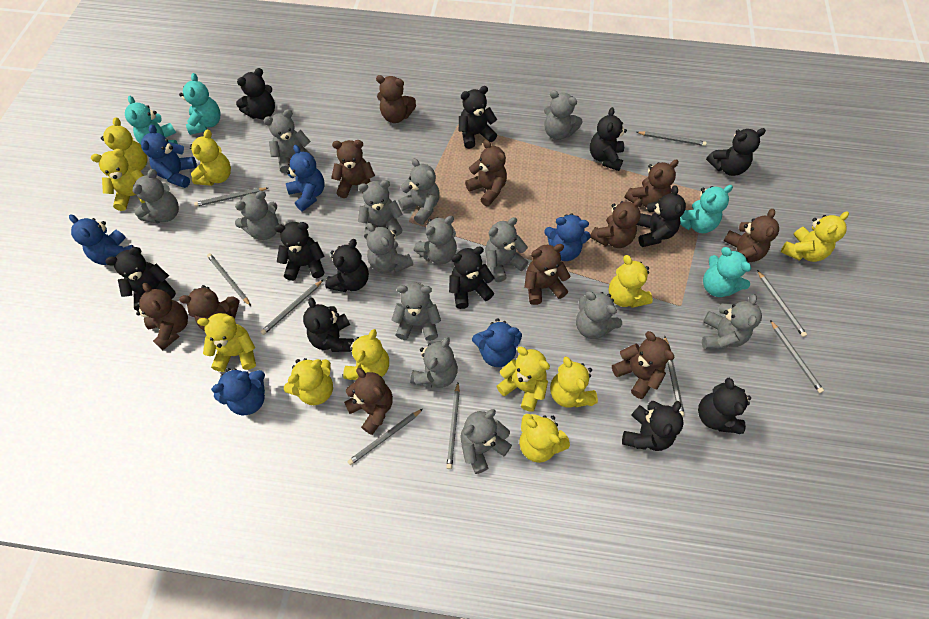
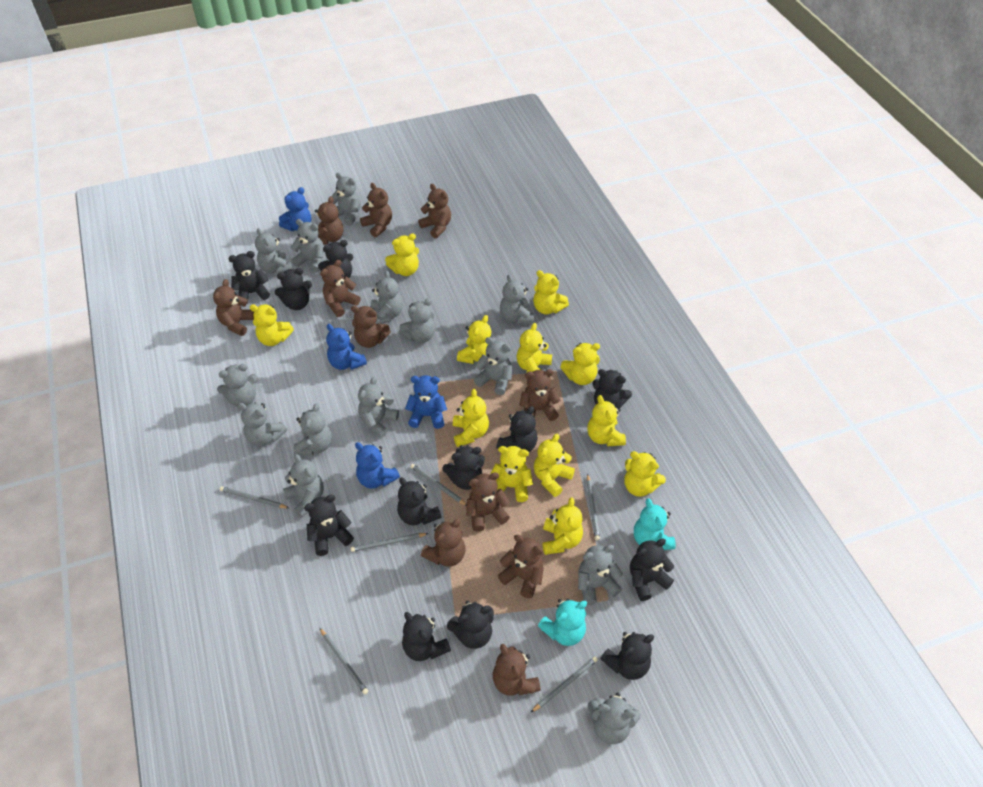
blue teddy bear: 6 -> 4
grey pencil: 9 -> 6
turquoise teddy bear: 4 -> 2
yellow teddy bear: 11 -> 12

